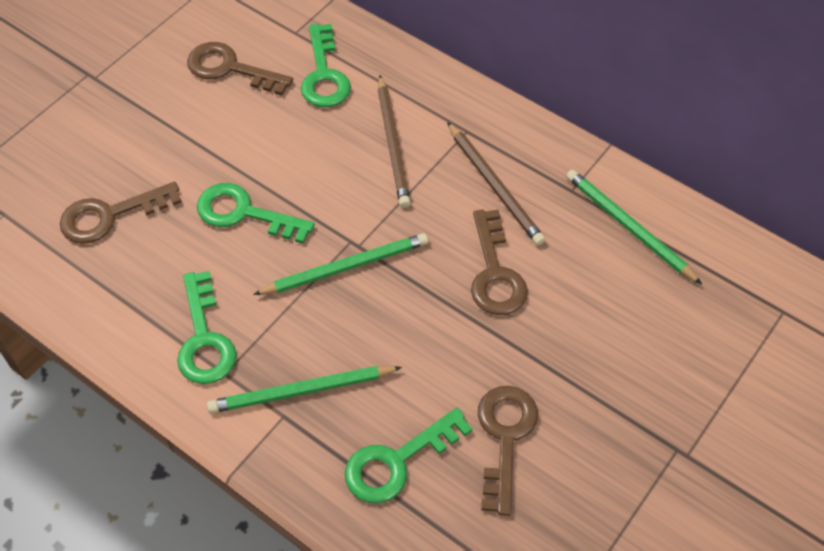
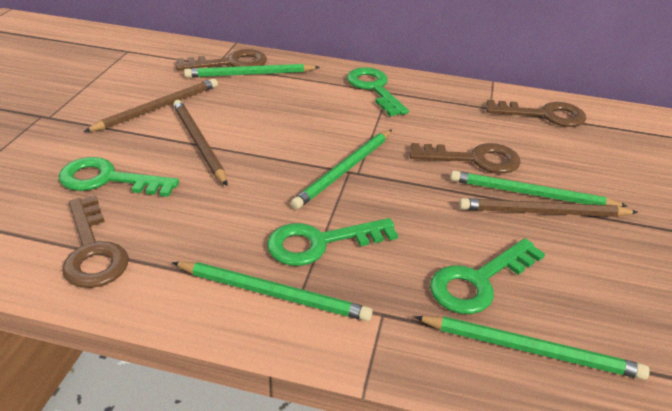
brown pencil: 2 -> 3
green pencil: 3 -> 5

